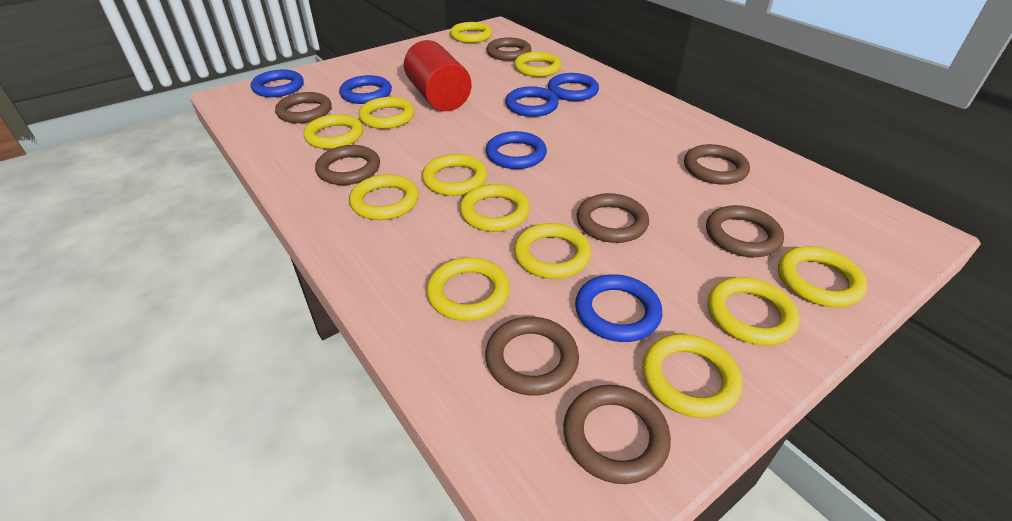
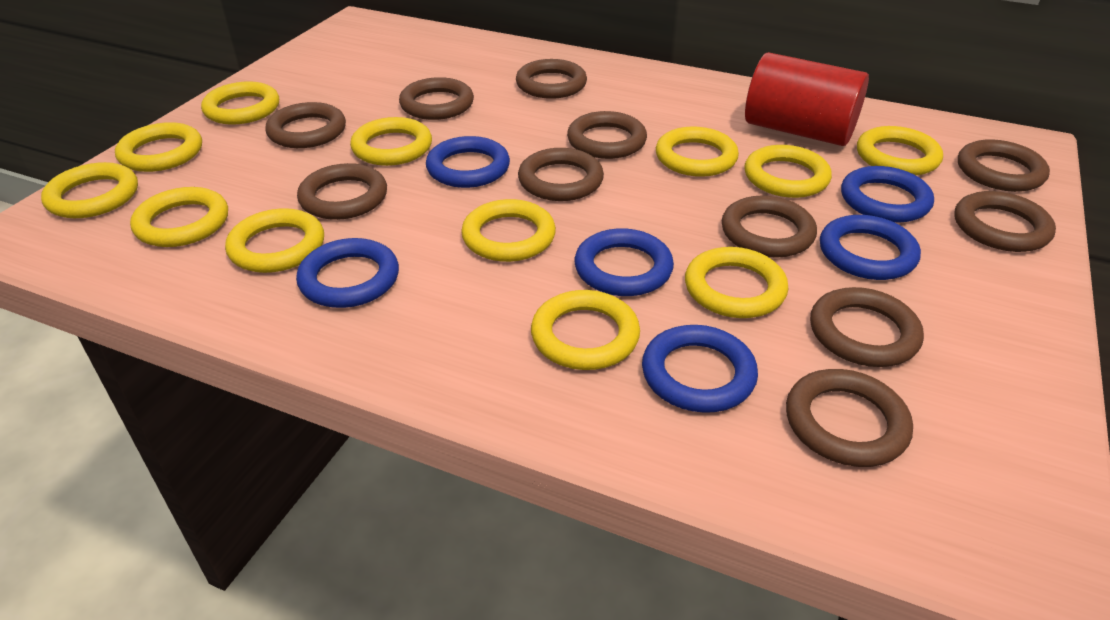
brown ring: 8 -> 11

